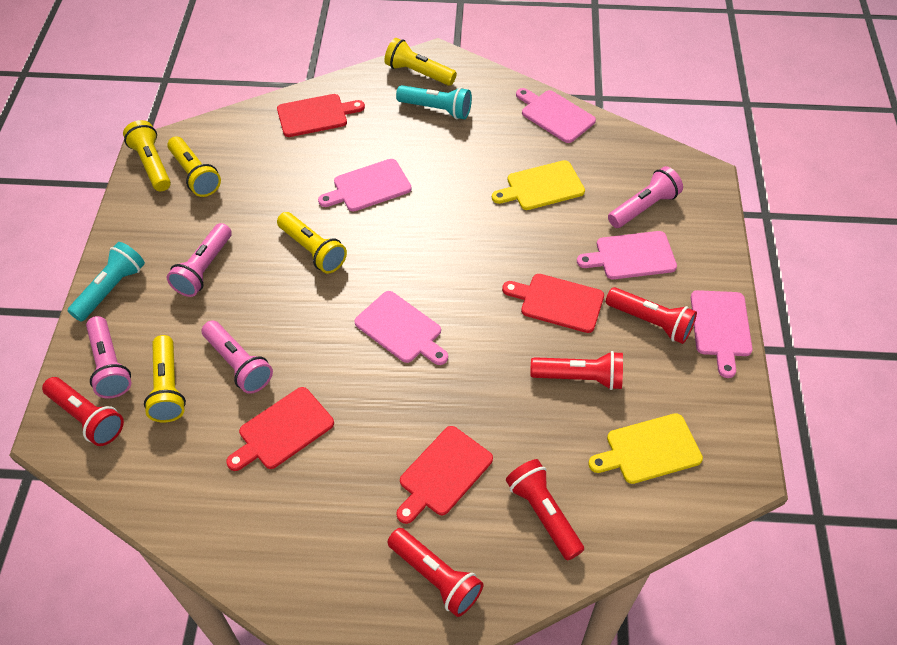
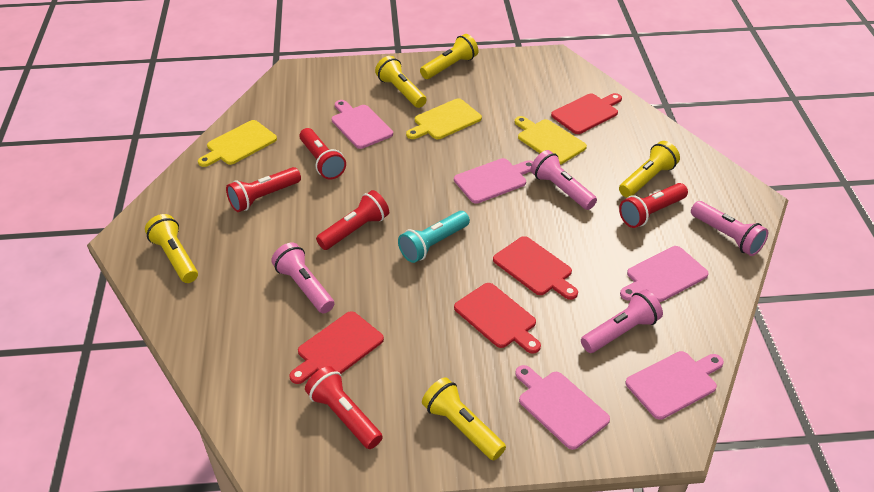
turquoise flashlight: 2 -> 1
yellow cutting board: 2 -> 3

